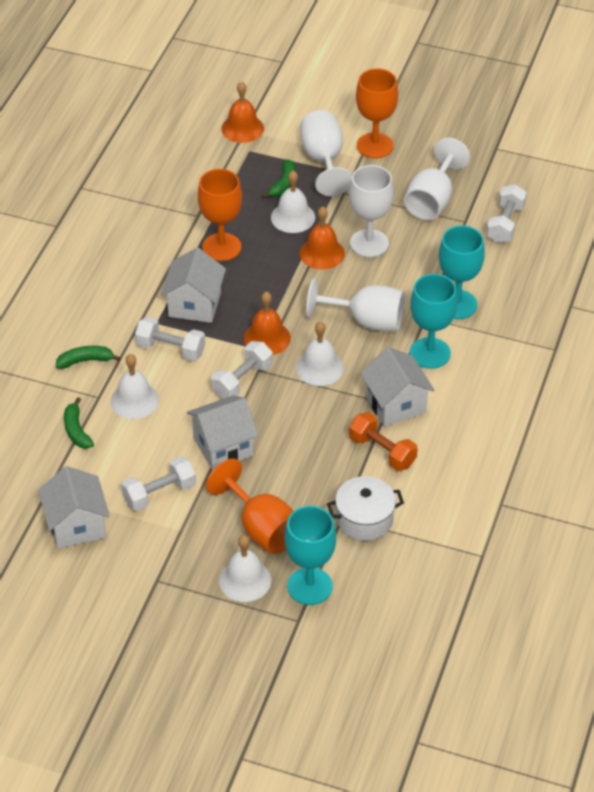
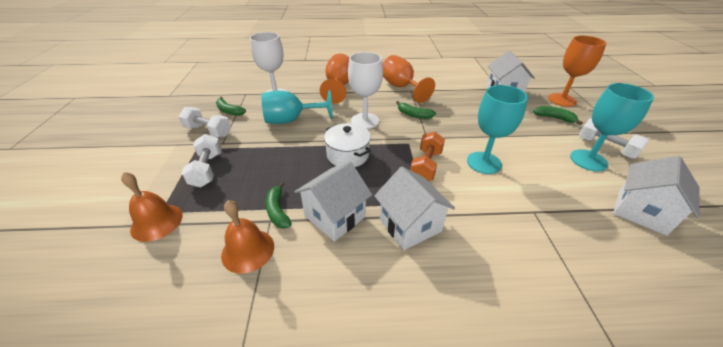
green banana: 3 -> 4
orange bell: 3 -> 2
white bell: 4 -> 0
white dumbbell: 4 -> 3
white goblet: 4 -> 2

